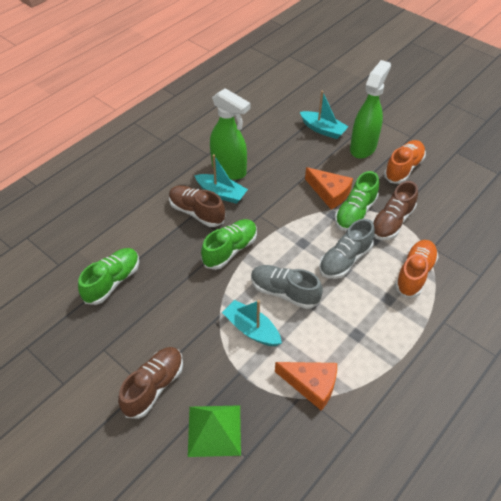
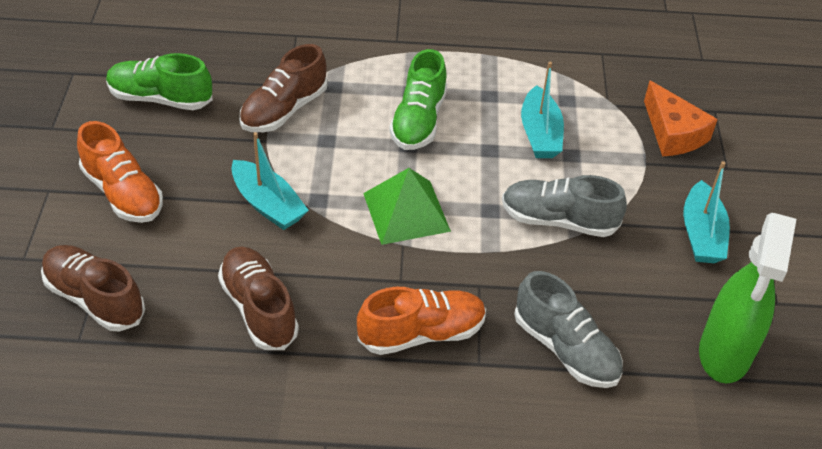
green shoe: 3 -> 2
green spray bottle: 2 -> 1
orange cheese: 2 -> 1

